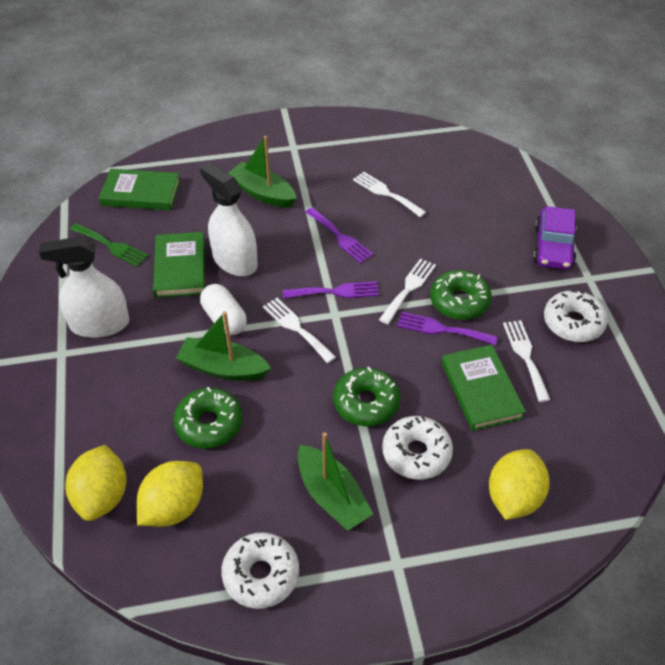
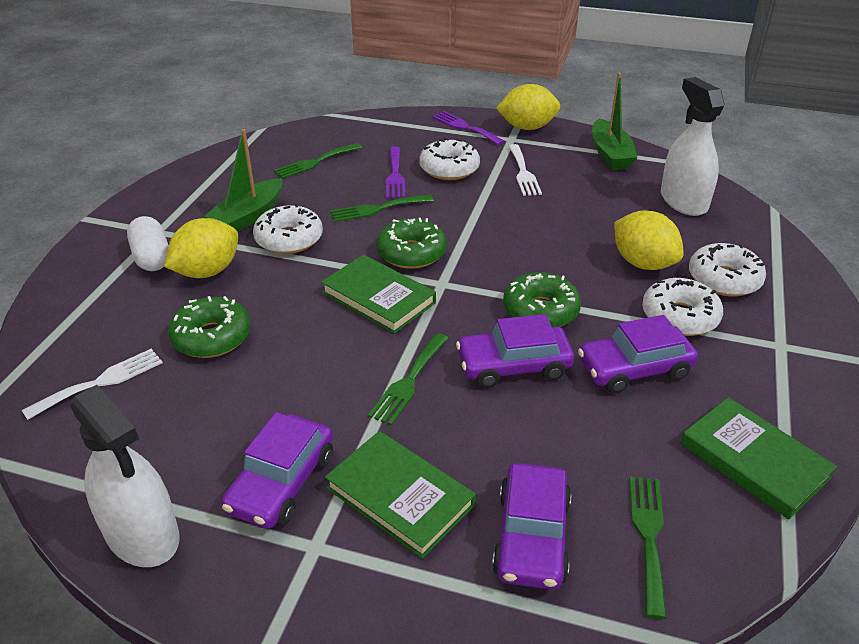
green boat: 3 -> 2
green fork: 1 -> 4
purple car: 1 -> 4
purple fork: 3 -> 2
white donut: 3 -> 4
white fork: 4 -> 2

